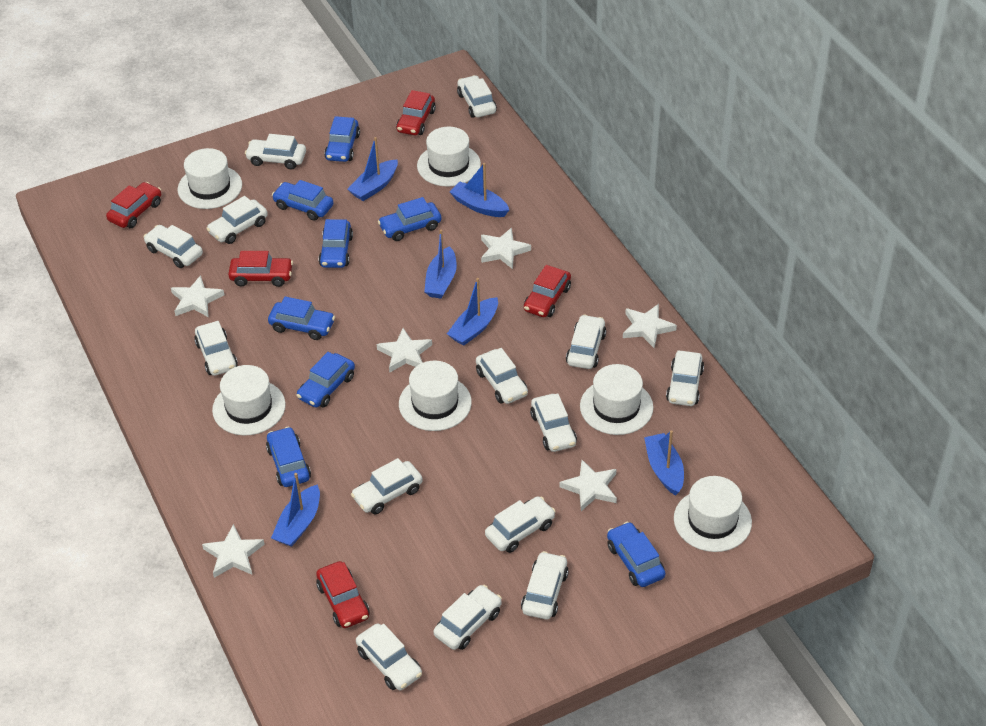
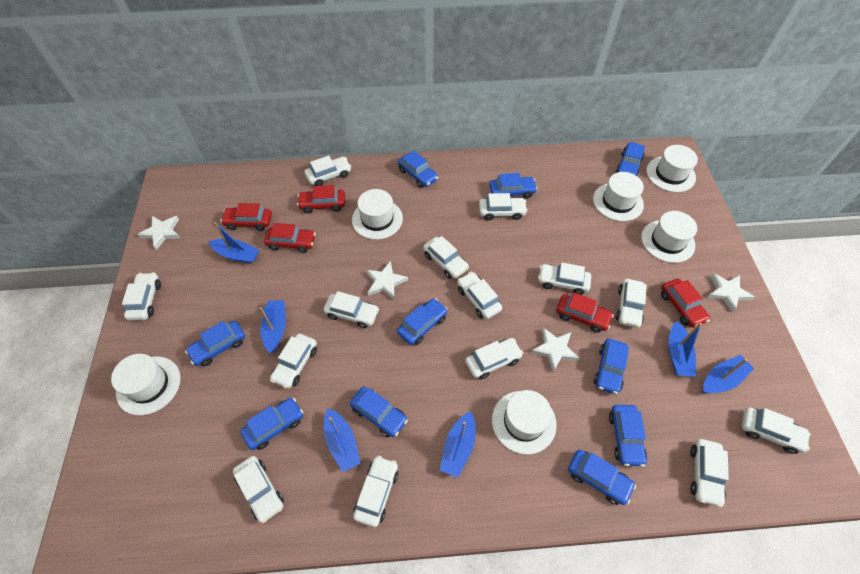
blue car: 8 -> 10
white star: 6 -> 4

